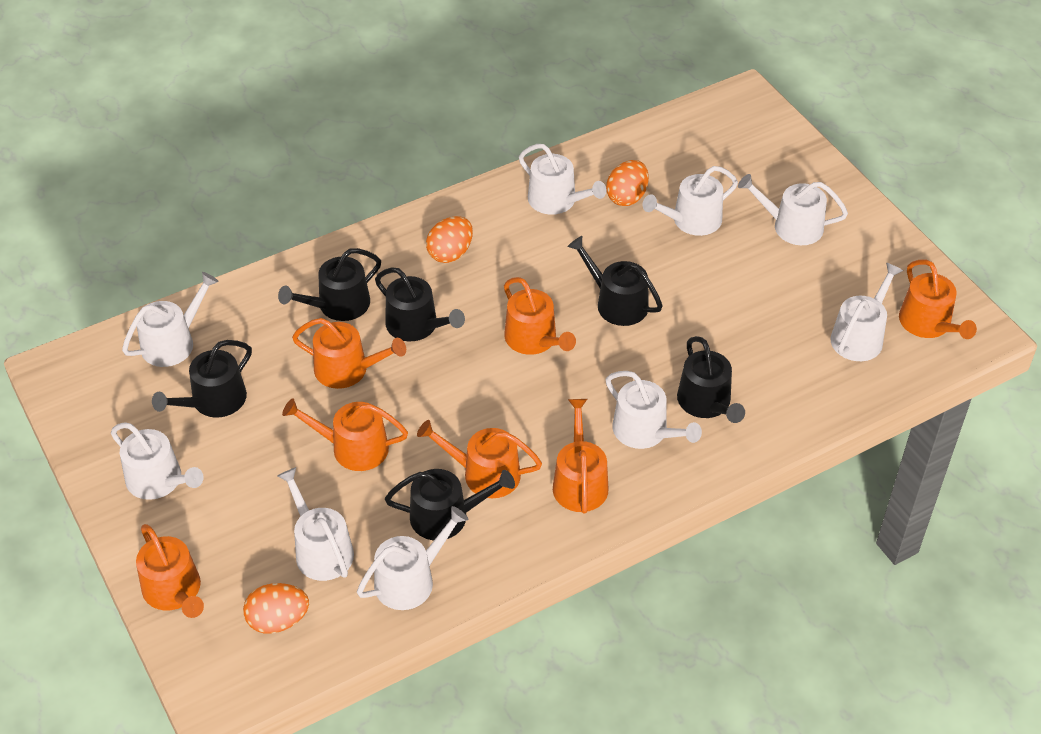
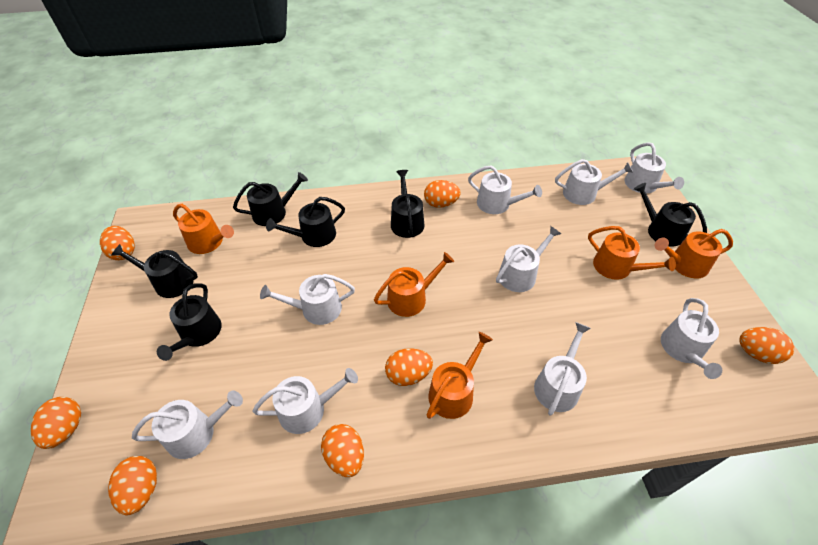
orange egg: 3 -> 7
orange watering can: 7 -> 5

